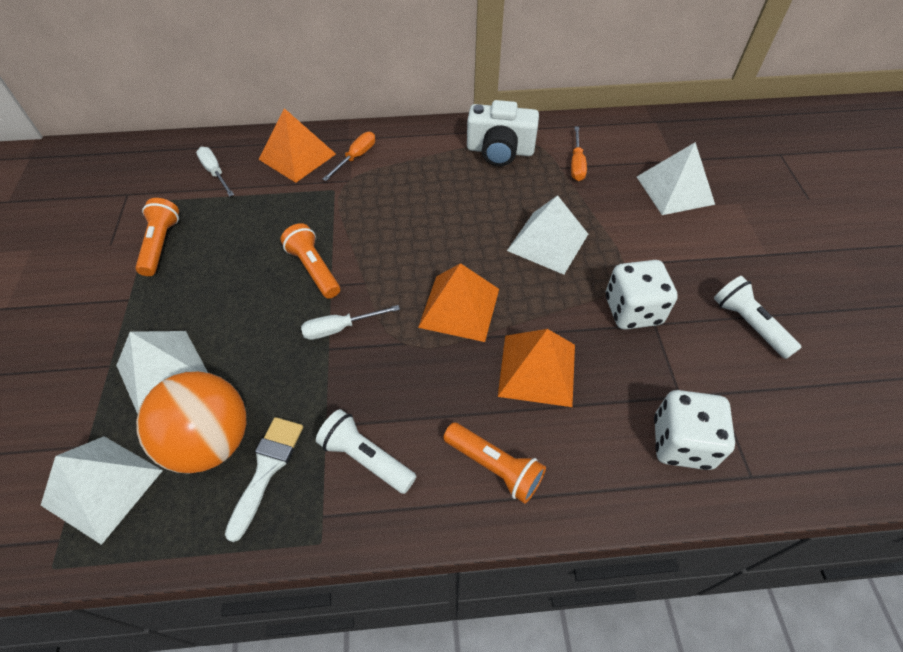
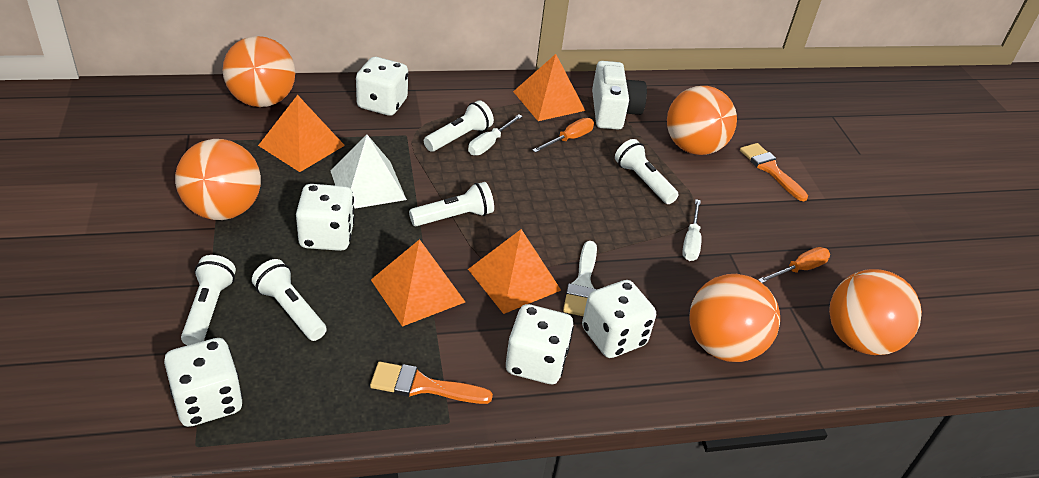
orange ball: 1 -> 5
orange brush: 0 -> 2
orange flashlight: 3 -> 0
orange pyramid: 3 -> 4
white dice: 2 -> 5
white flashlight: 2 -> 5
white pyramid: 4 -> 1

